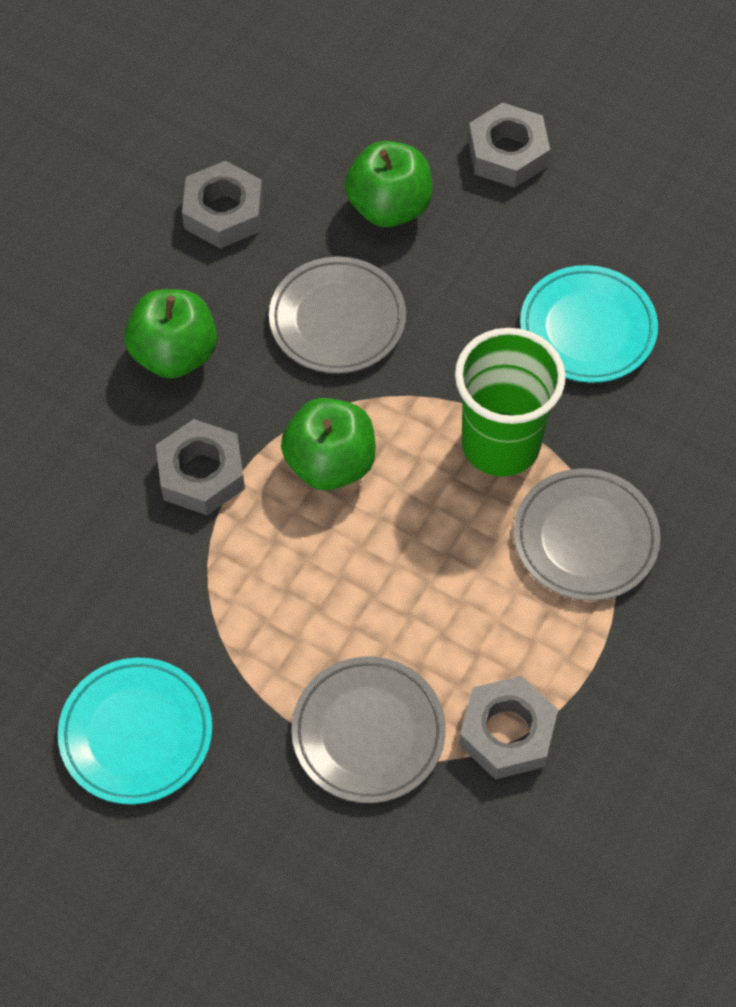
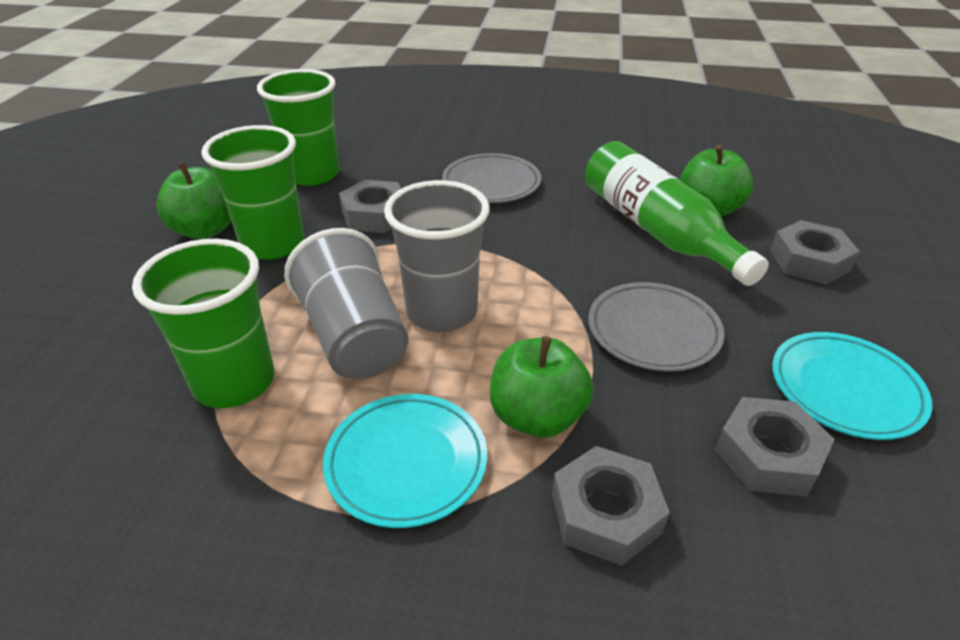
green bottle: 0 -> 1
green cup: 1 -> 3
grey cup: 0 -> 2
grey plate: 3 -> 2

